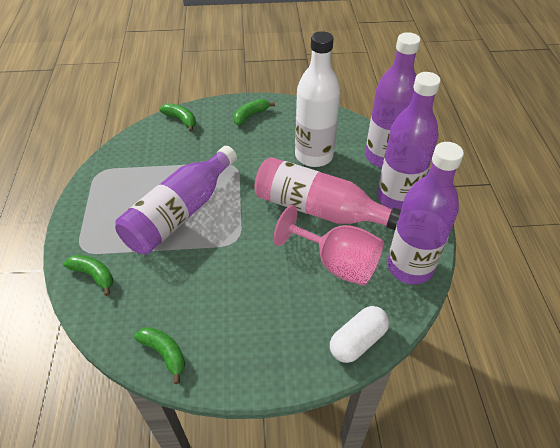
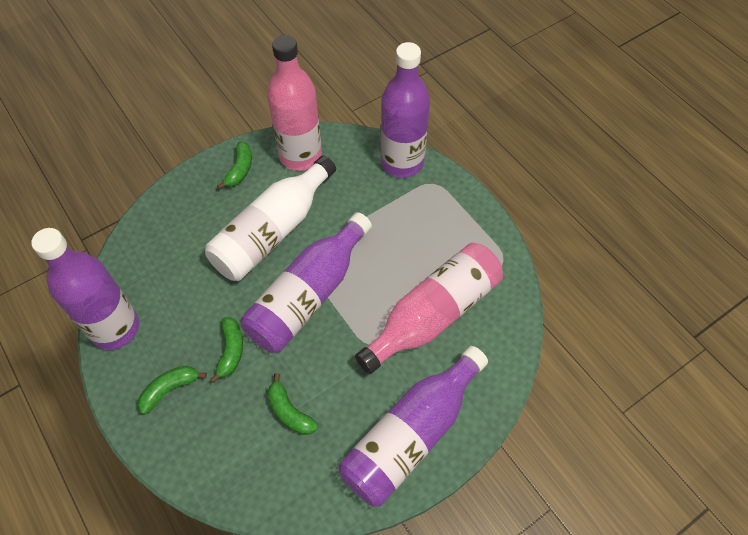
pink bottle: 1 -> 2
pink goblet: 1 -> 0
white capsule: 1 -> 0

